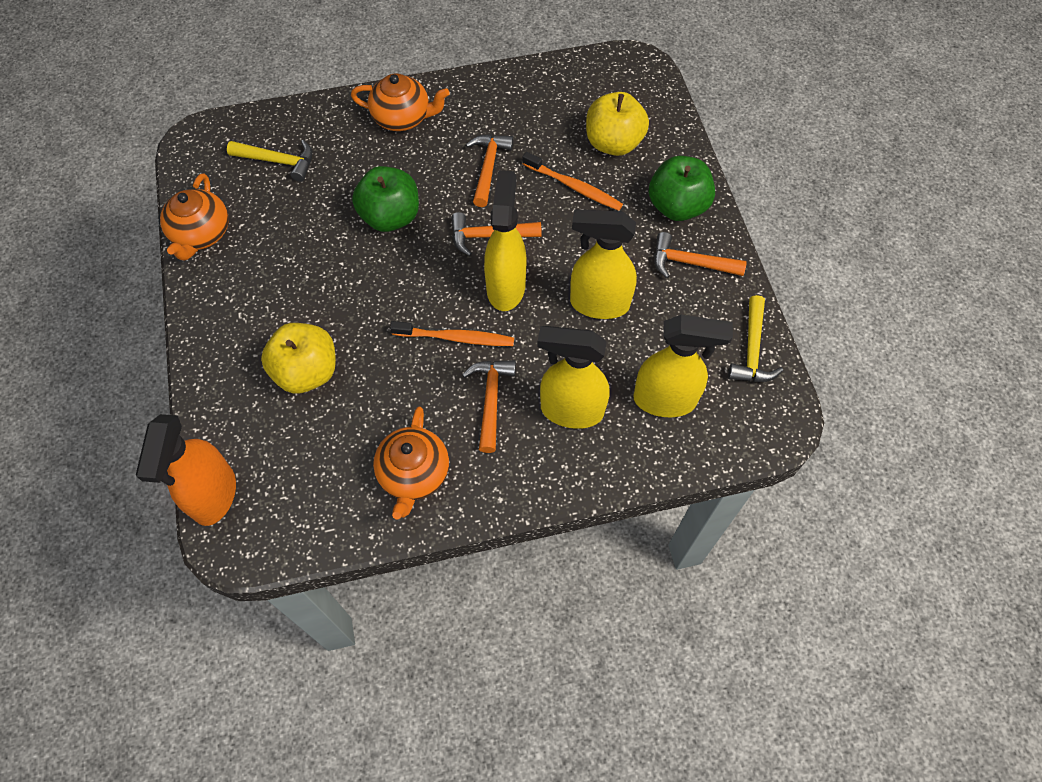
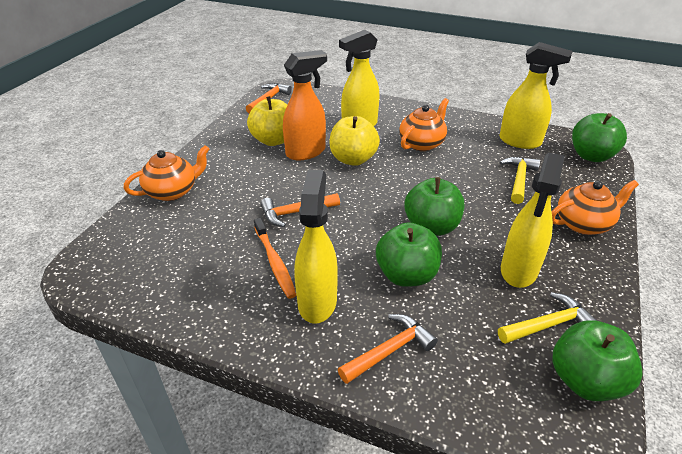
green apple: 2 -> 4
orange hammer: 4 -> 3
orange toothbrush: 2 -> 1

